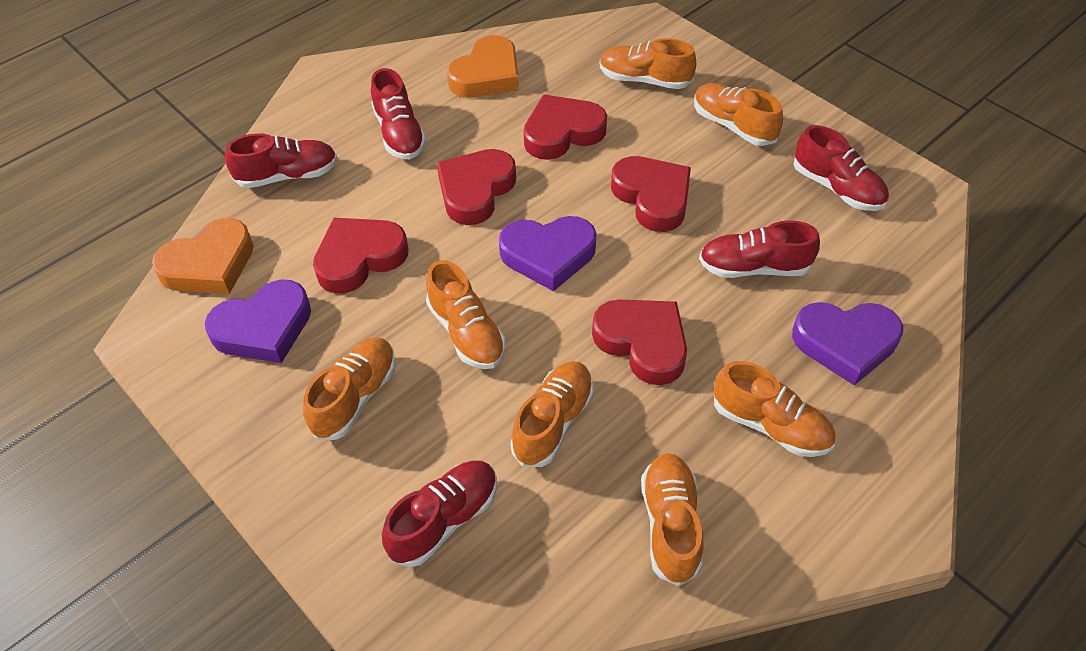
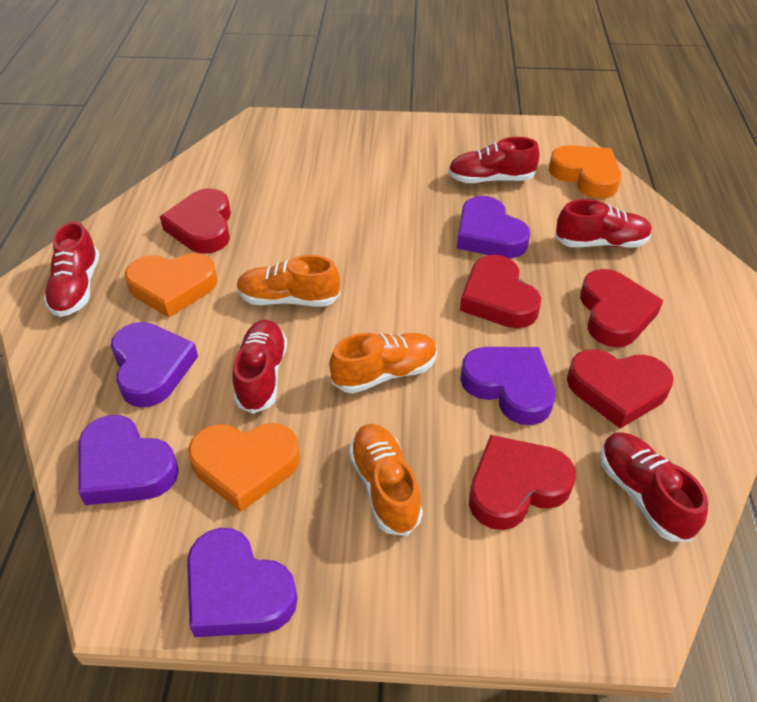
orange heart: 2 -> 3
orange shoe: 7 -> 3
purple heart: 3 -> 5

